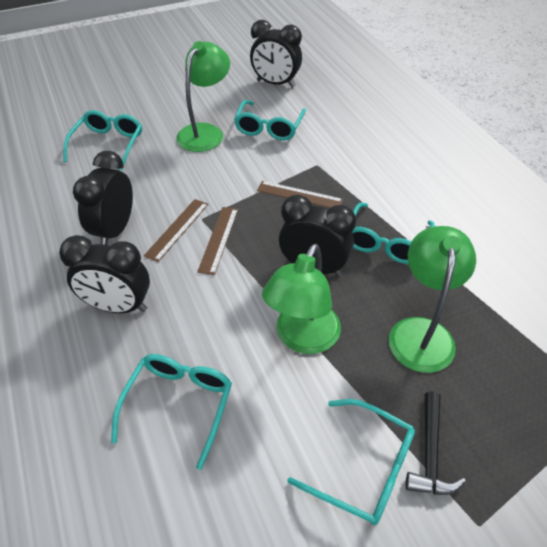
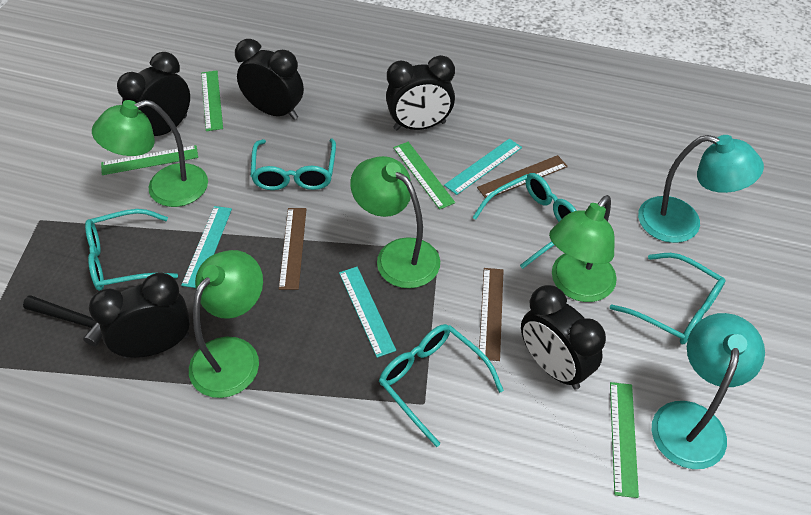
black clock: 4 -> 5
green lamp: 3 -> 4
green ruler: 0 -> 4
turquoise lamp: 0 -> 2
turquoise ruler: 0 -> 3

